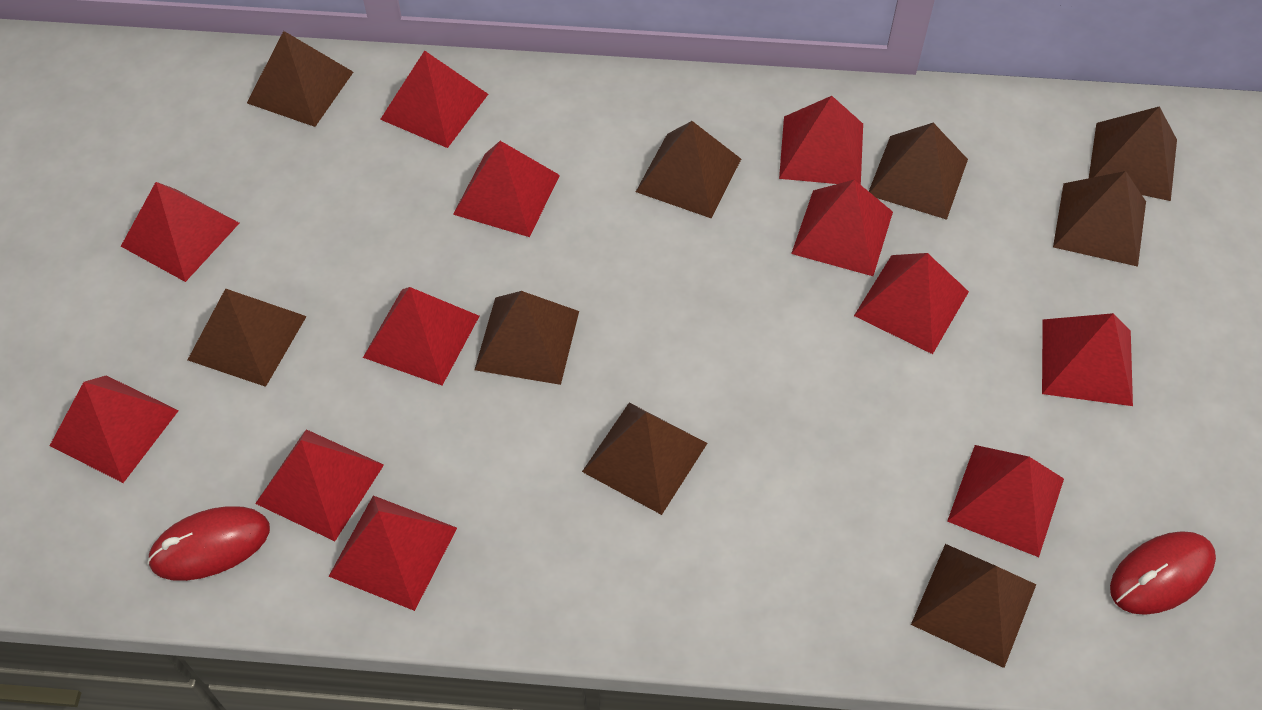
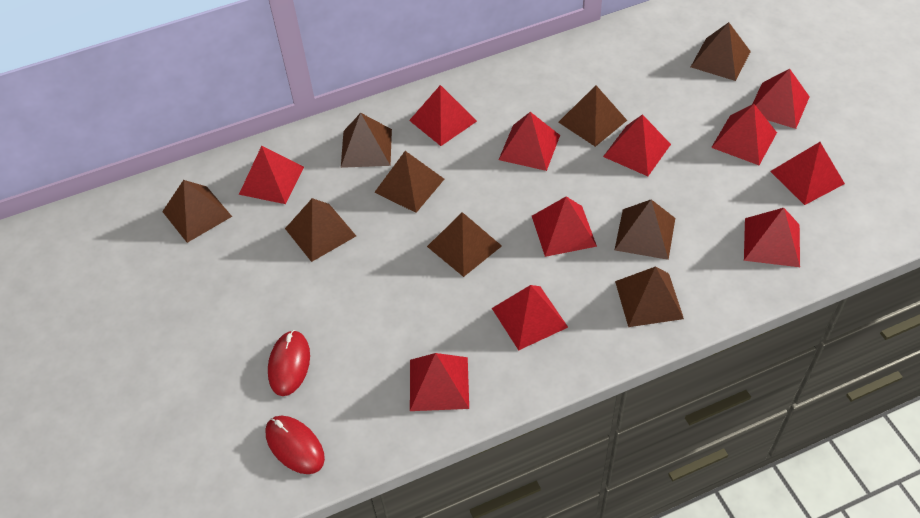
red pyramid: 12 -> 11

